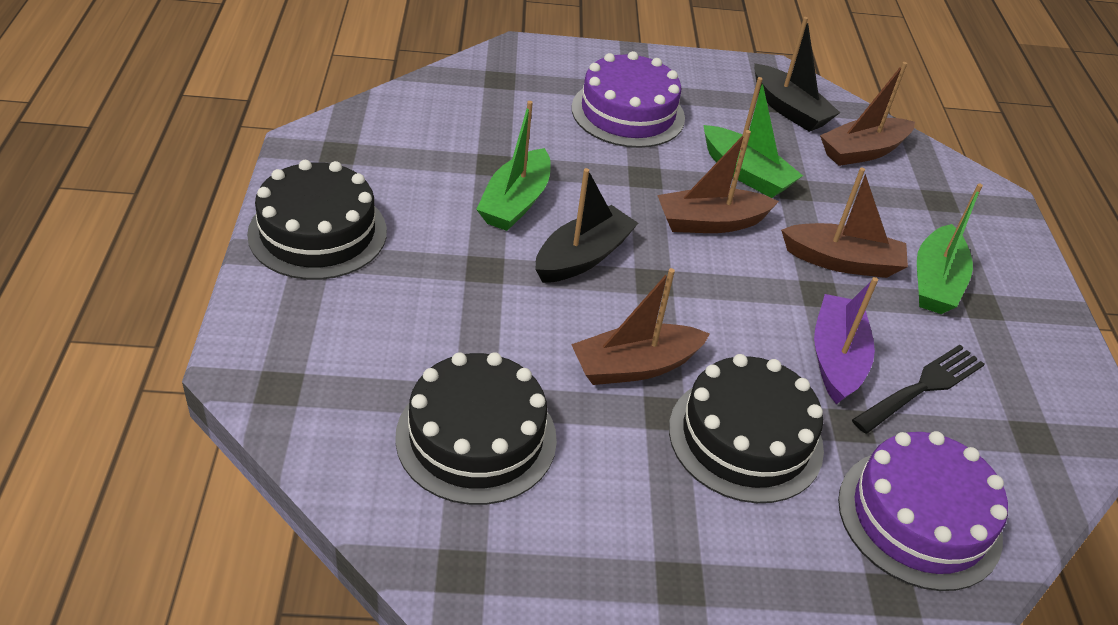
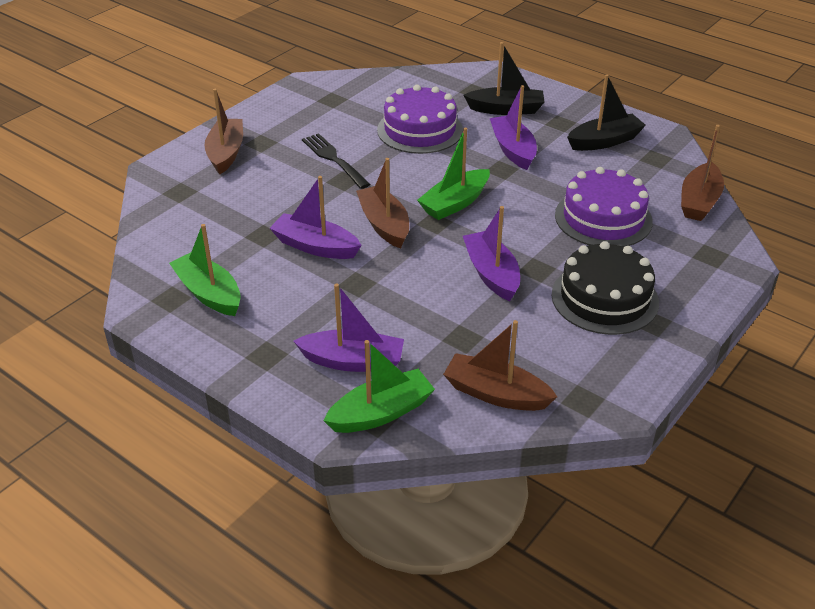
black cake: 3 -> 1
purple boat: 1 -> 4

